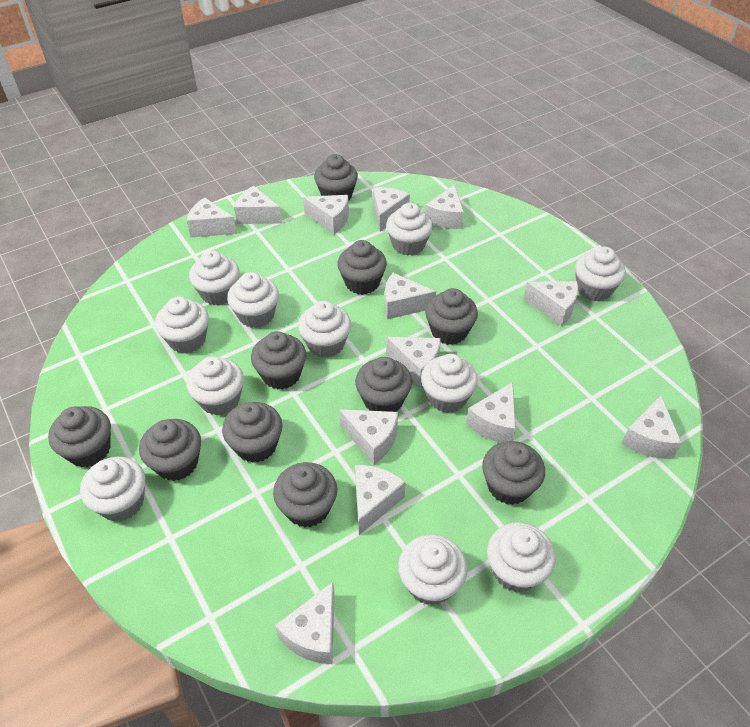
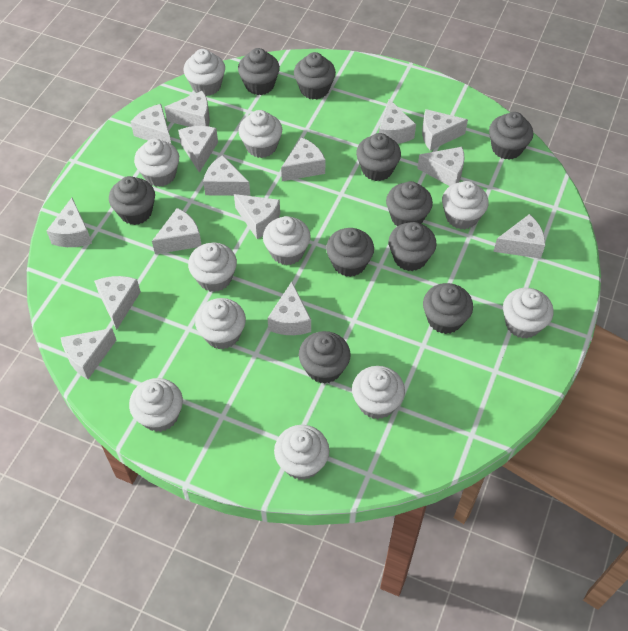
white cheese: 13 -> 15

